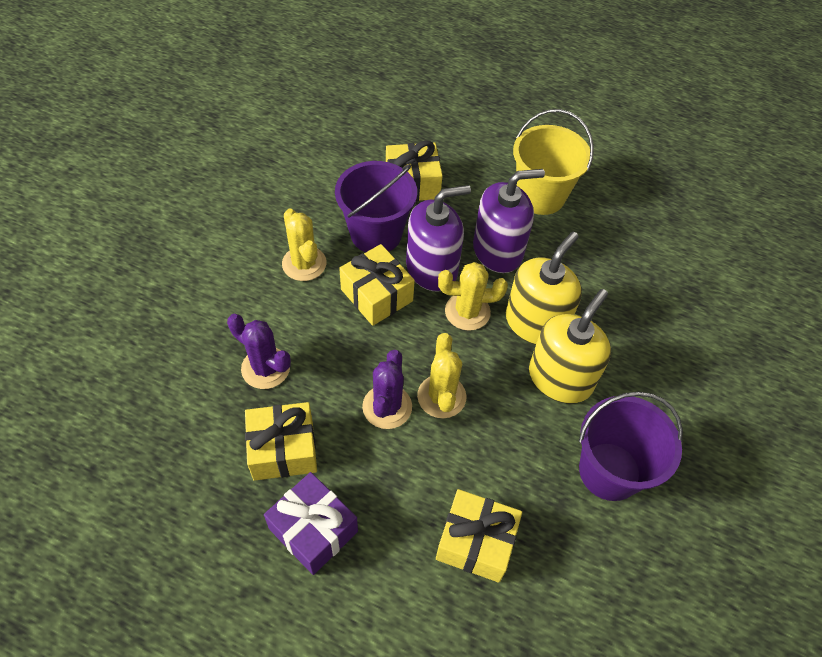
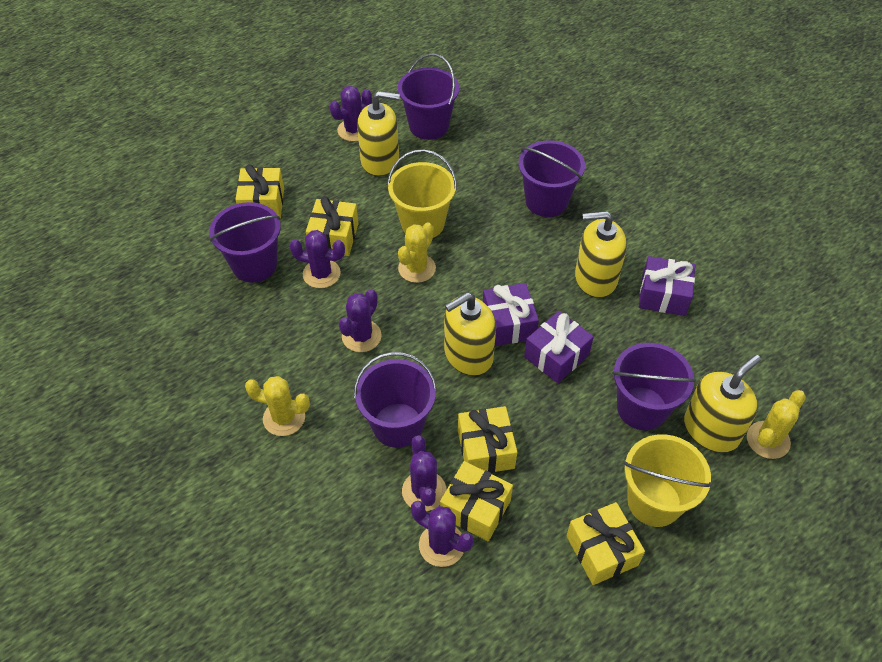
purple bucket: 2 -> 5
purple cactus: 2 -> 5
purple gift: 1 -> 3
purple soap dispenser: 2 -> 0
yellow bucket: 1 -> 2
yellow gift: 4 -> 5
yellow soap dispenser: 2 -> 4

